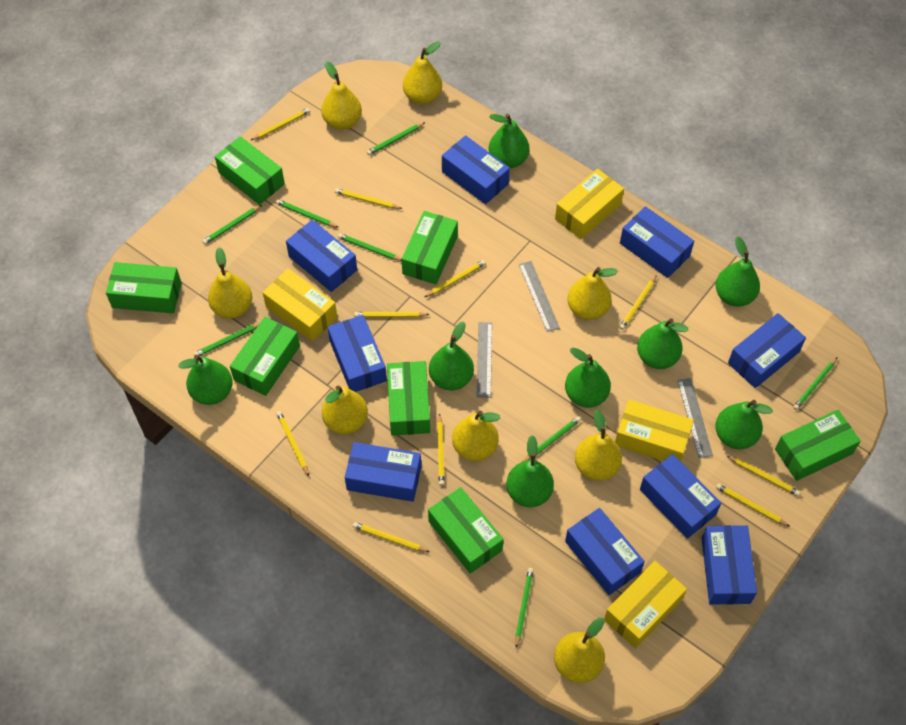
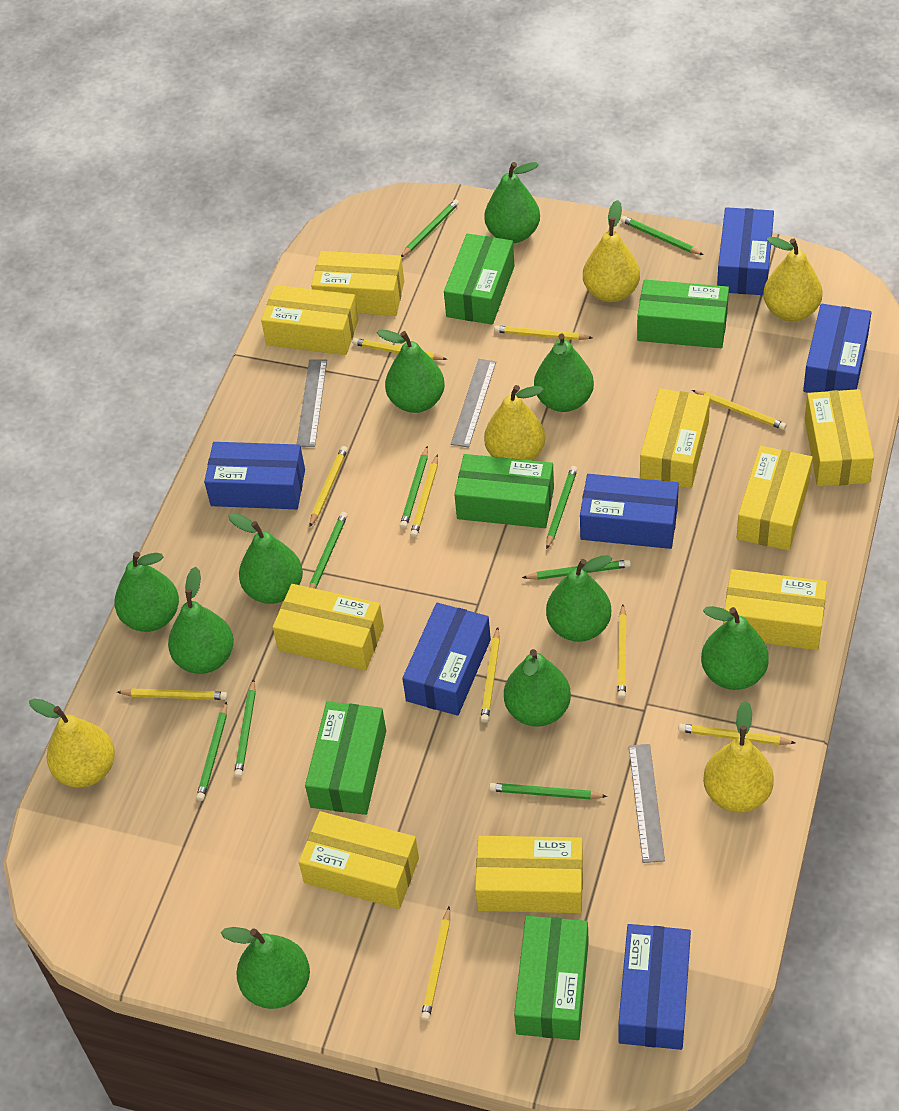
blue box: 9 -> 6
green box: 7 -> 5
green pear: 8 -> 10
green pencil: 8 -> 9
yellow box: 4 -> 9
yellow pear: 8 -> 5

